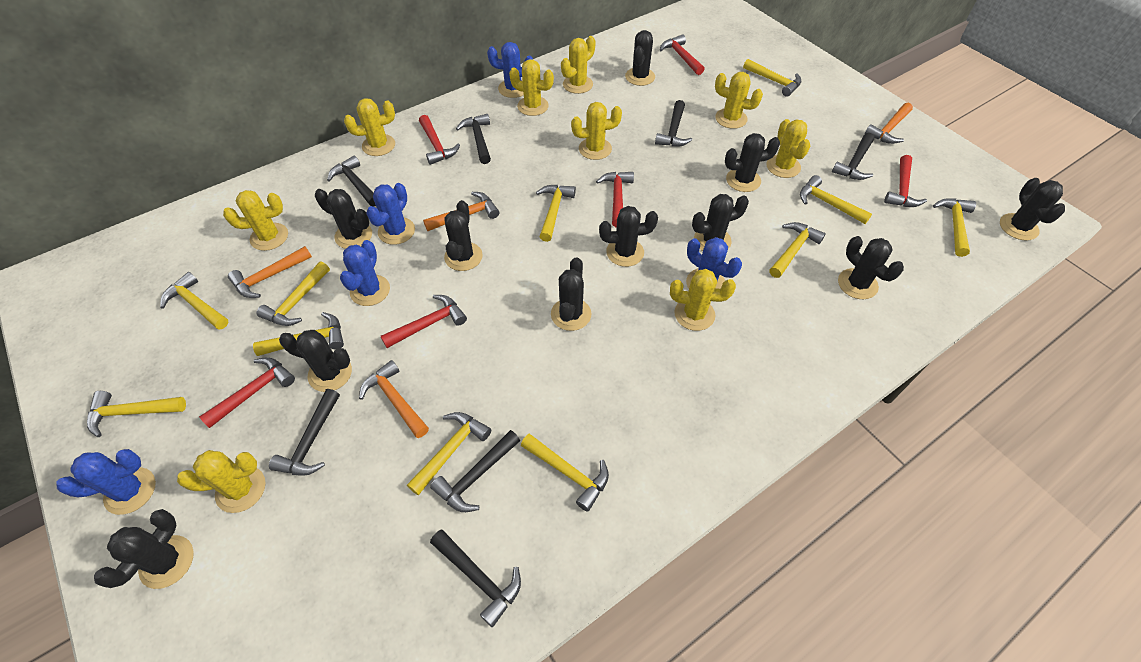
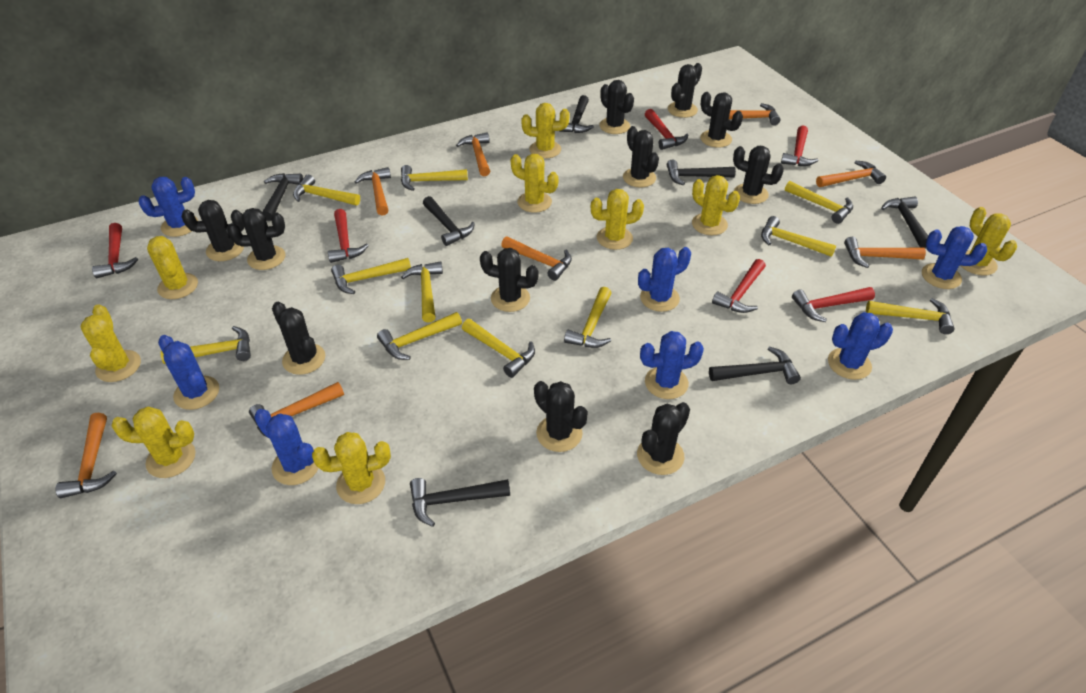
blue cactus: 5 -> 7
orange hammer: 4 -> 8

